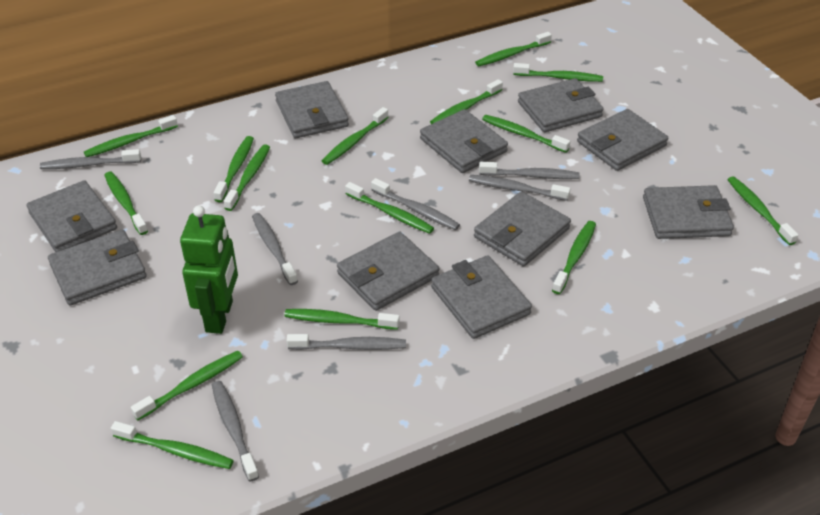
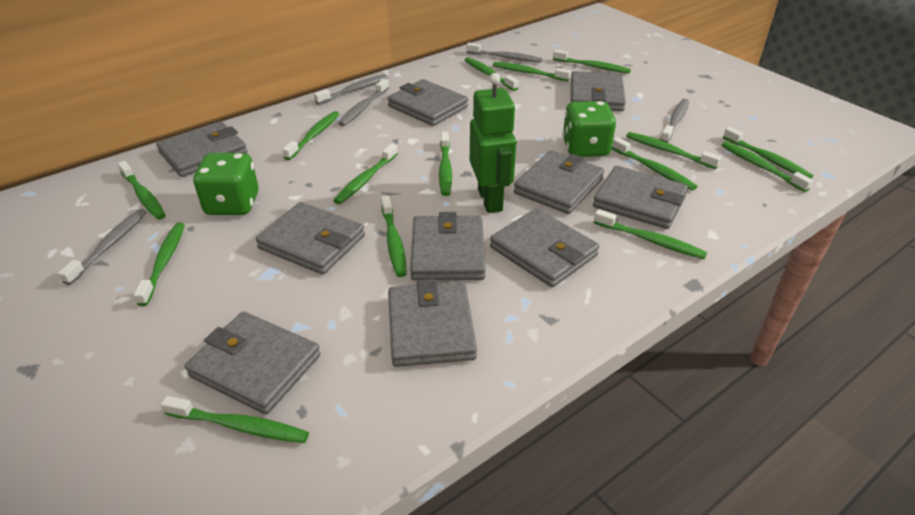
green dice: 0 -> 2
grey toothbrush: 7 -> 5

